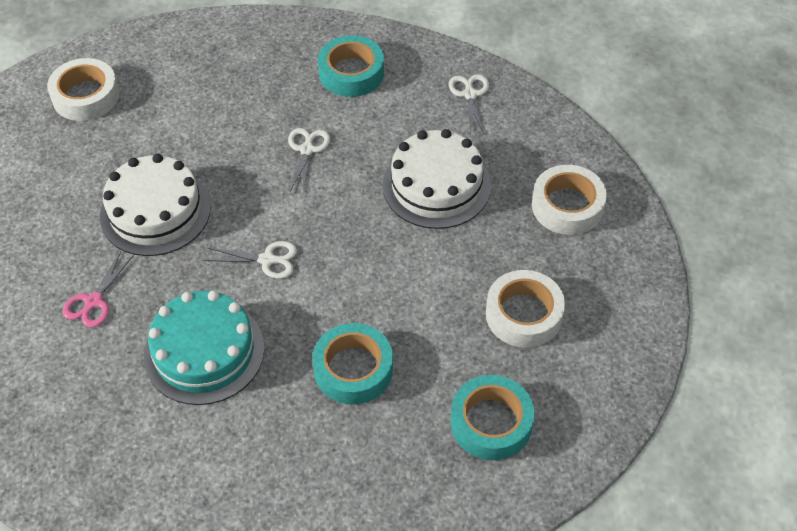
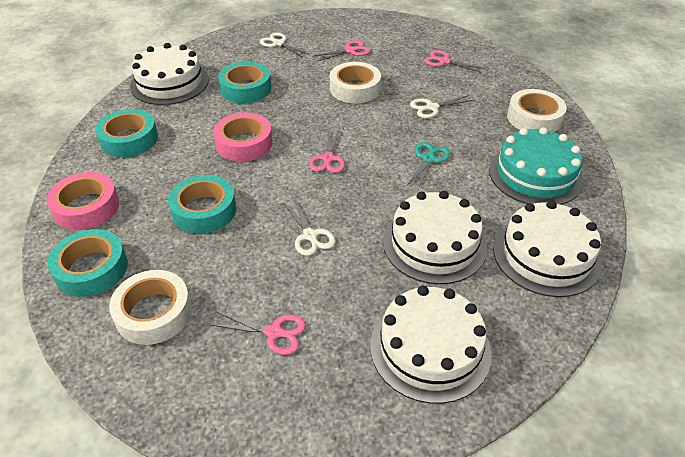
pink scissors: 1 -> 4
pink tape: 0 -> 2
turquoise scissors: 0 -> 1
turquoise tape: 3 -> 4
white cake: 2 -> 4

